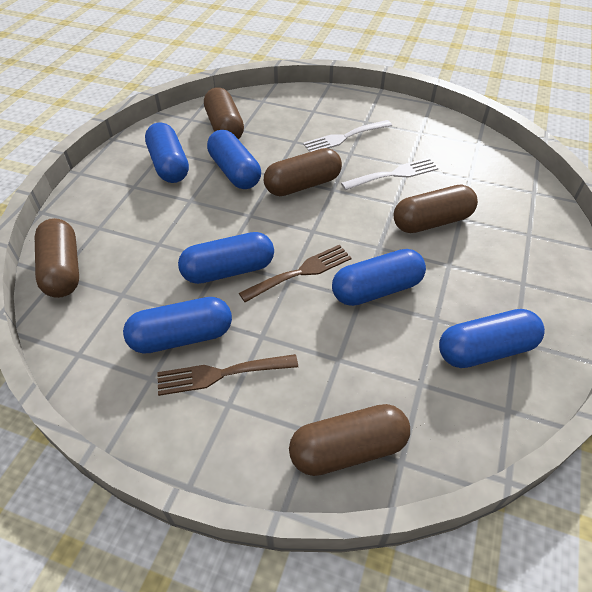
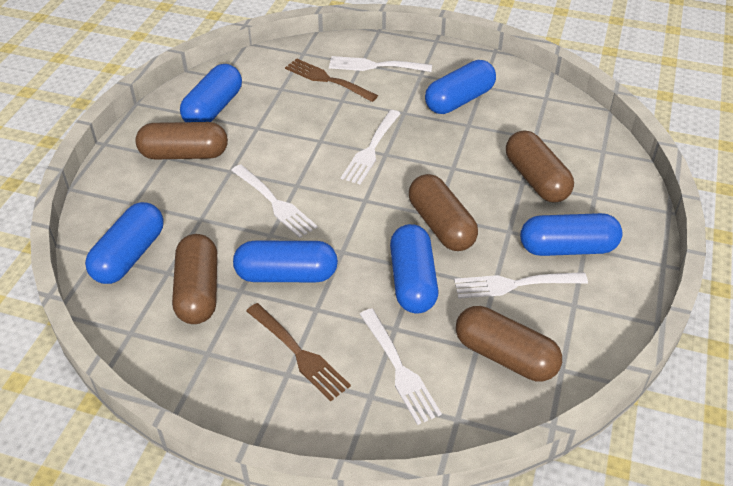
white fork: 2 -> 5

